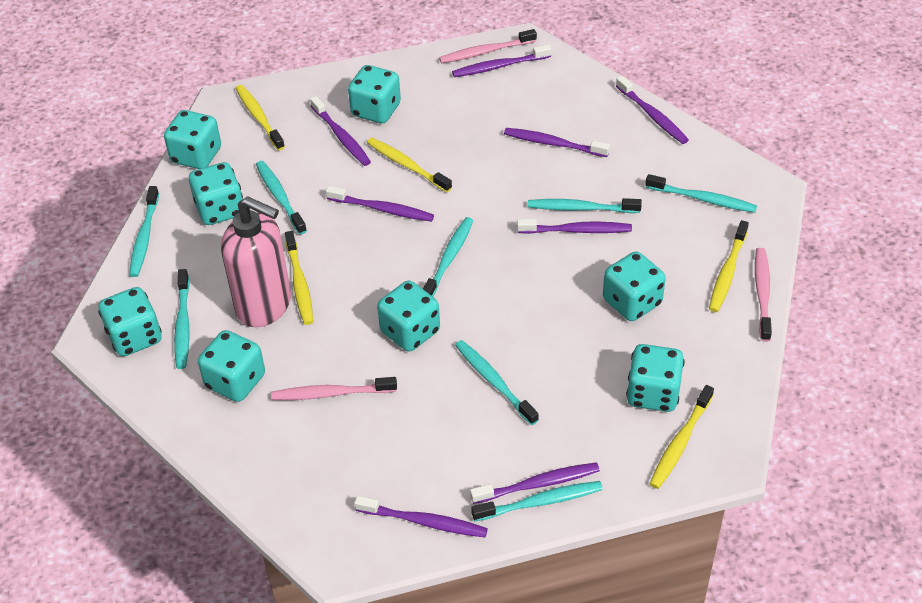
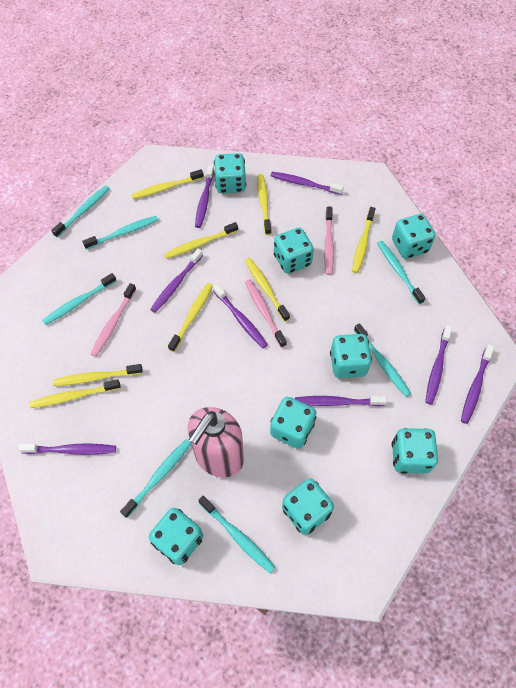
turquoise toothbrush: 8 -> 7
yellow toothbrush: 5 -> 8

